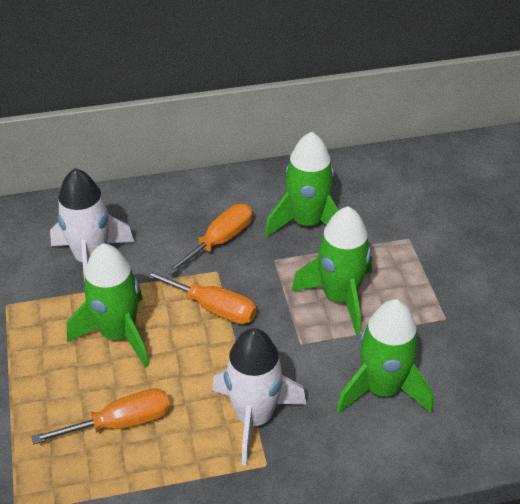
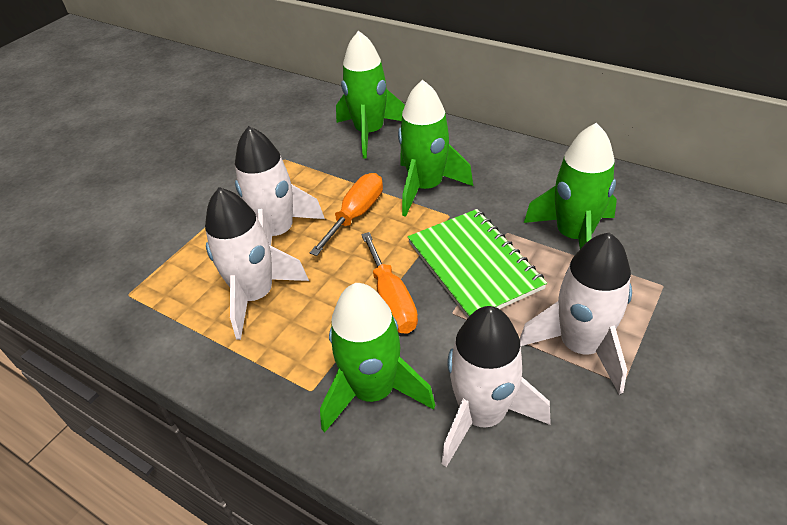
green notebook: 0 -> 1
orange screwdriver: 3 -> 2
white rocket: 2 -> 4

